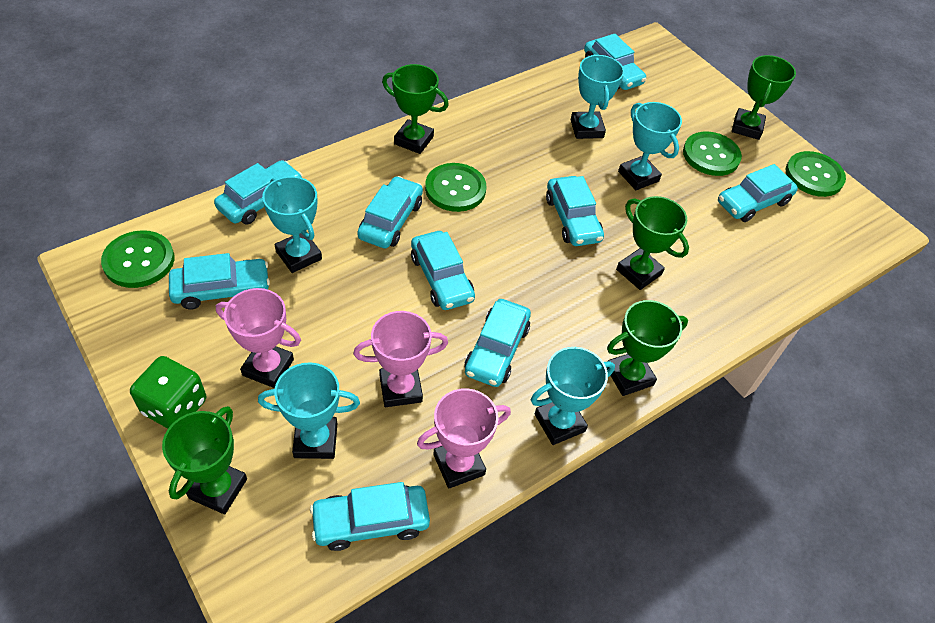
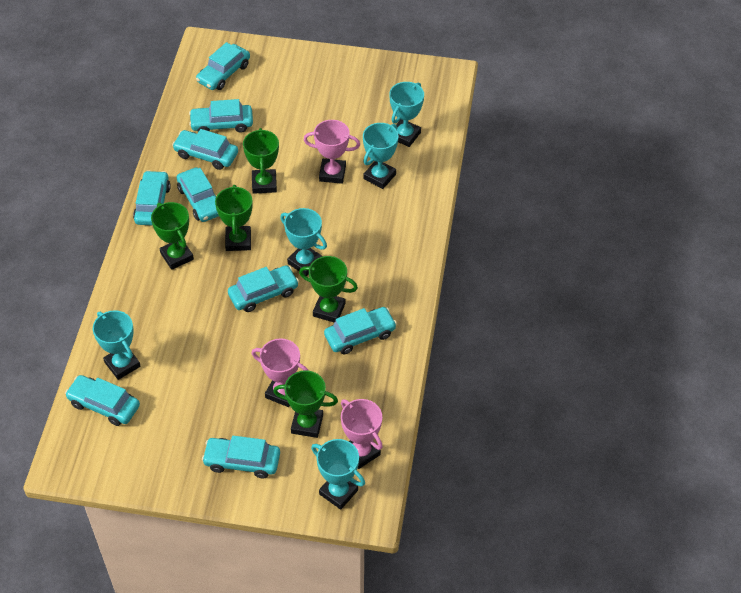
green button: 4 -> 0
green dice: 1 -> 0

